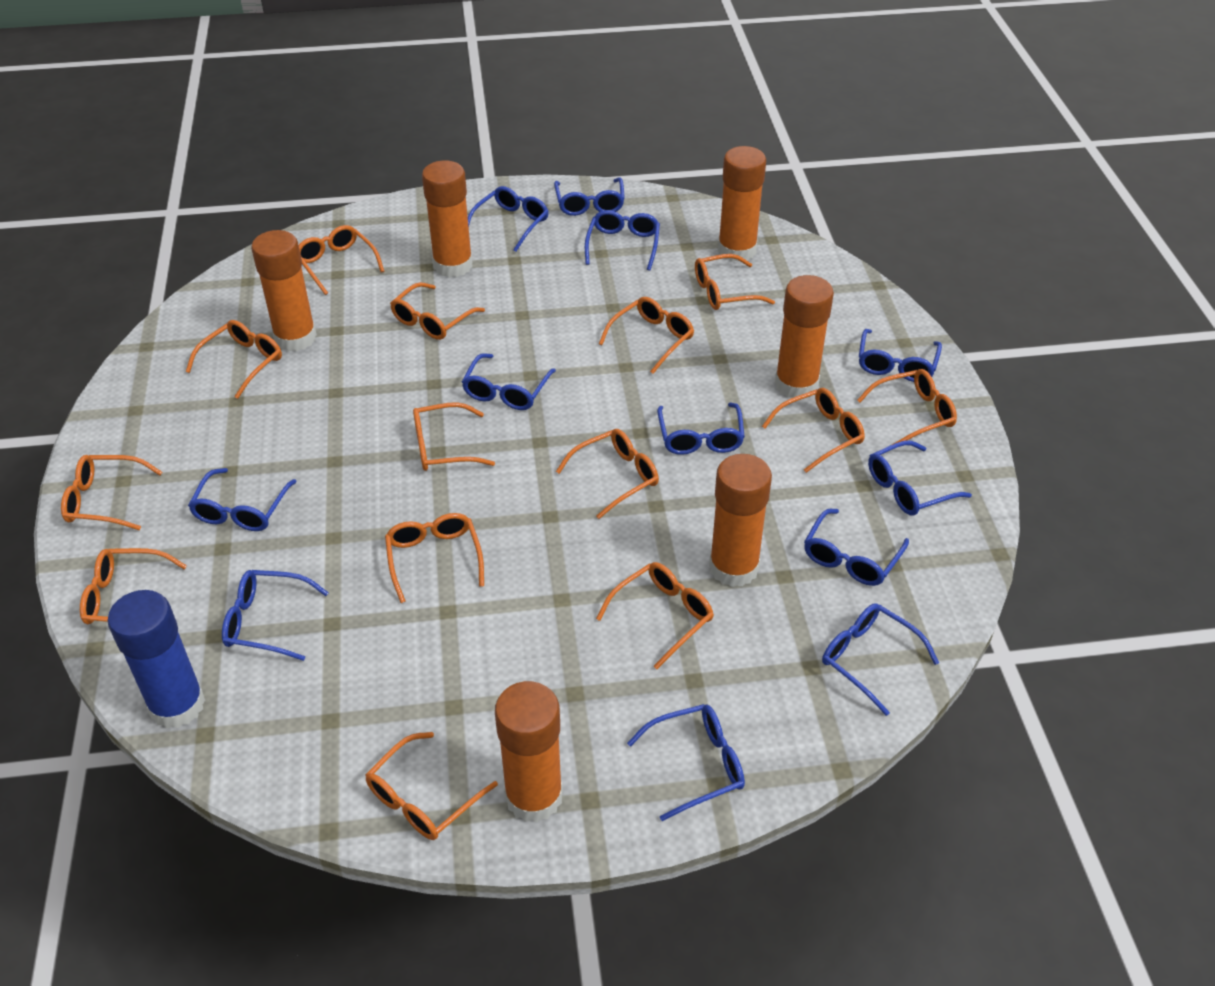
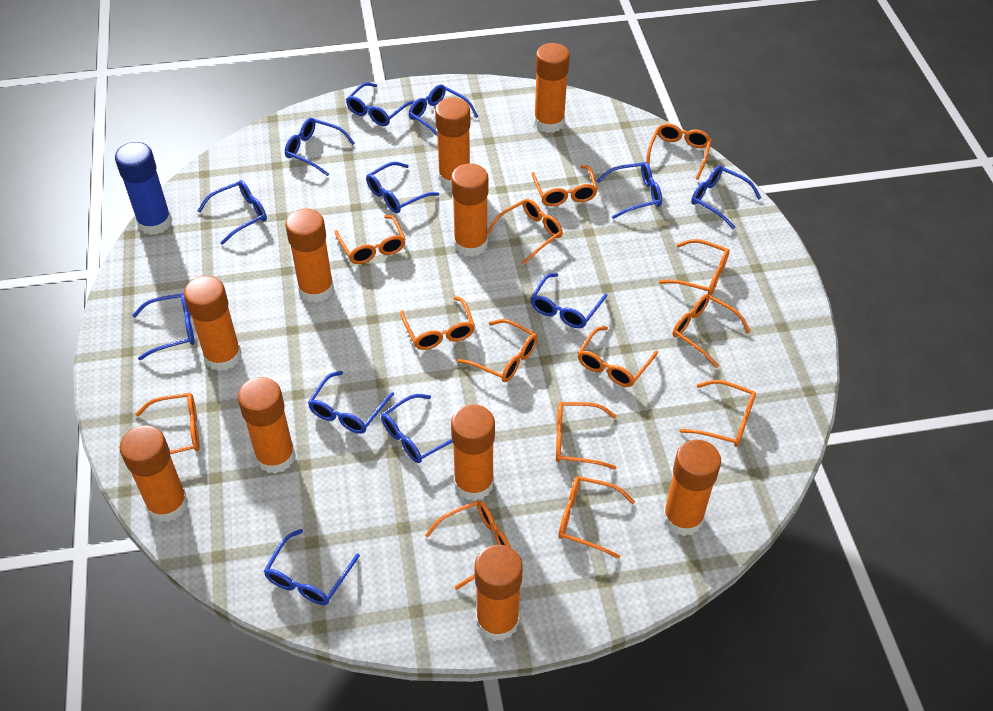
orange glue stick: 6 -> 10

